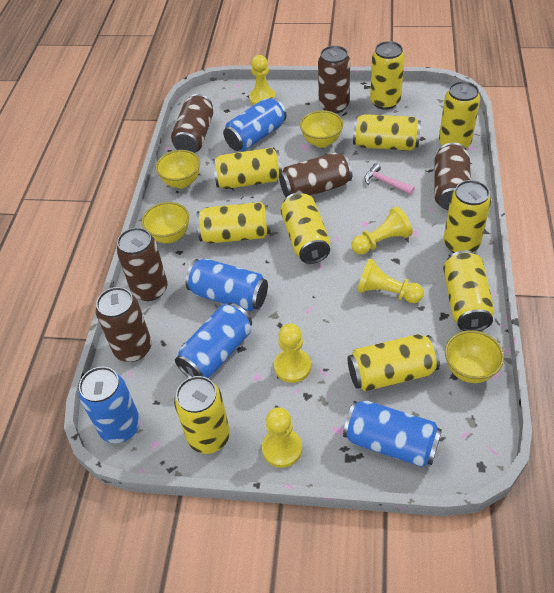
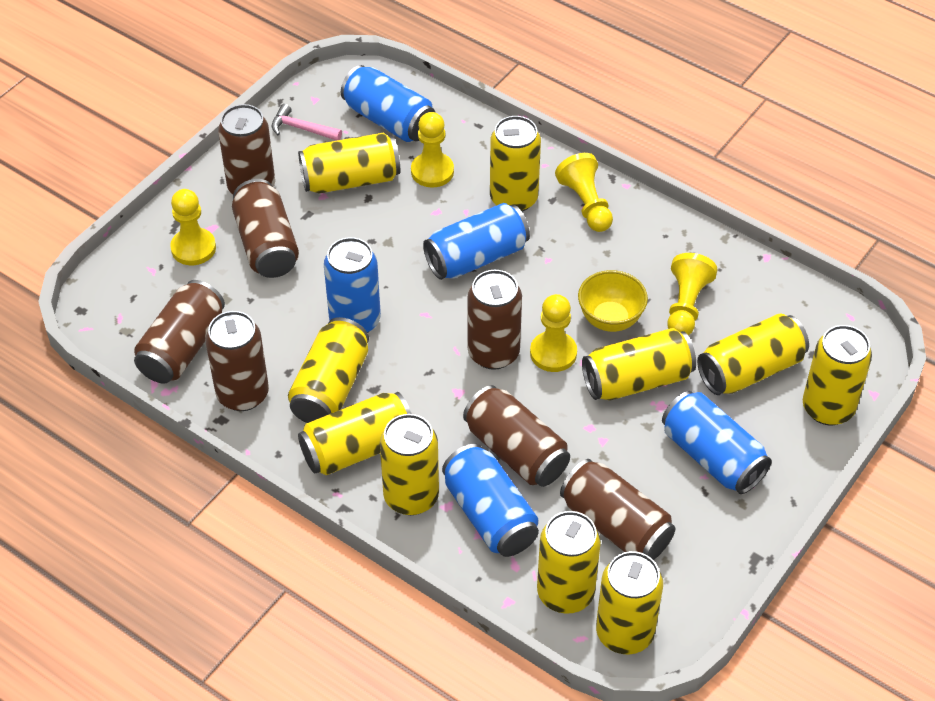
brown can: 6 -> 7
yellow bowl: 4 -> 1

